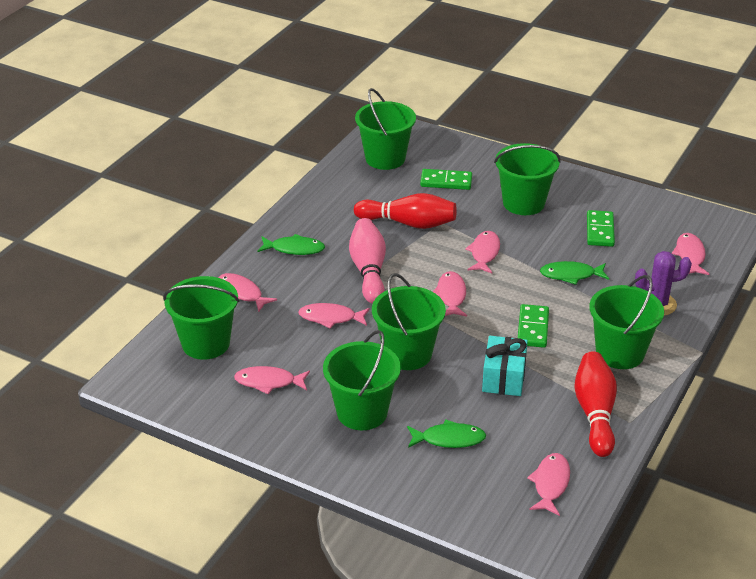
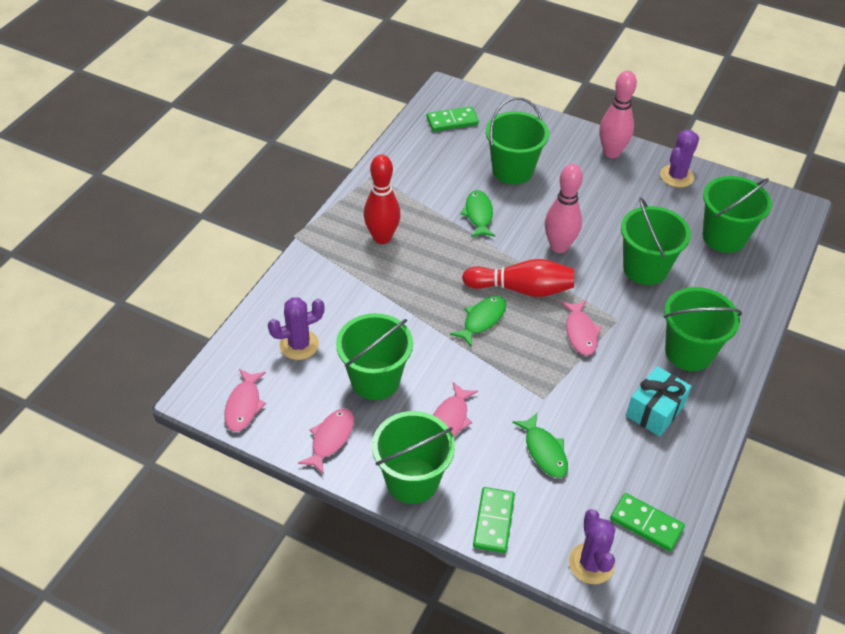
pink bowling pin: 1 -> 2
pink fish: 7 -> 4
purple cactus: 1 -> 3

